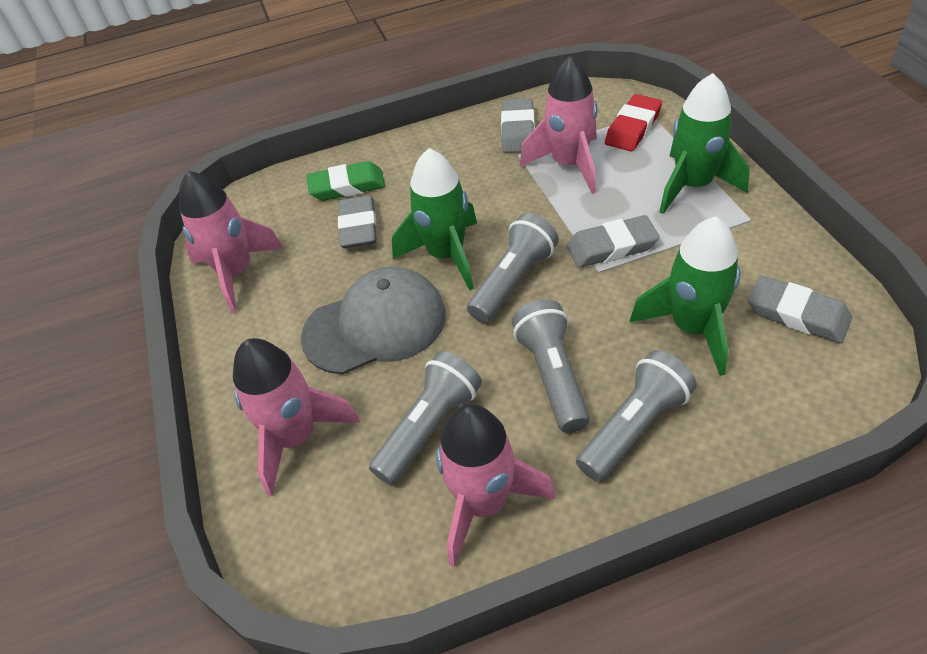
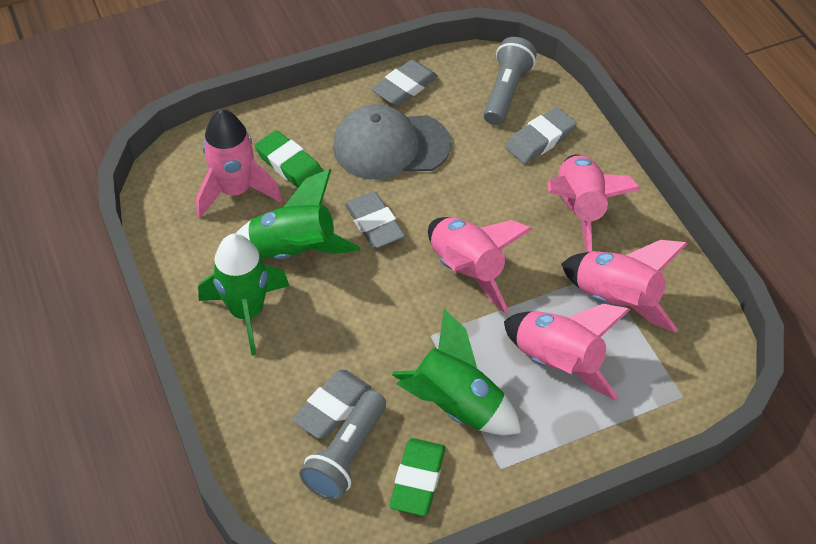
green eraser: 1 -> 2
grey flashlight: 4 -> 2
pink rocket: 4 -> 5
red eraser: 1 -> 0

